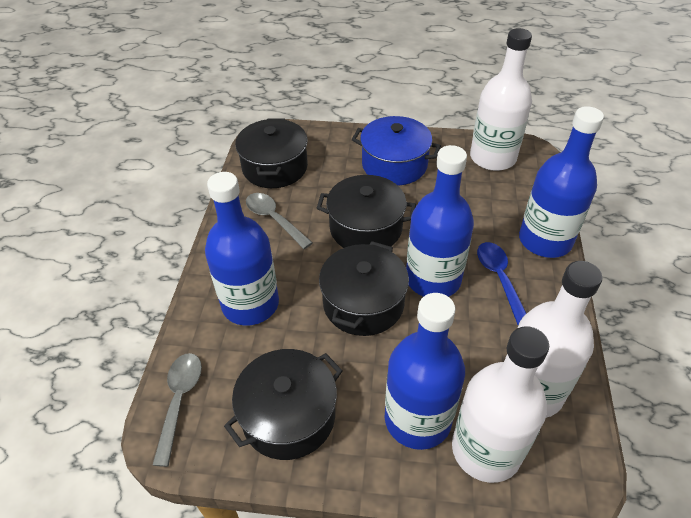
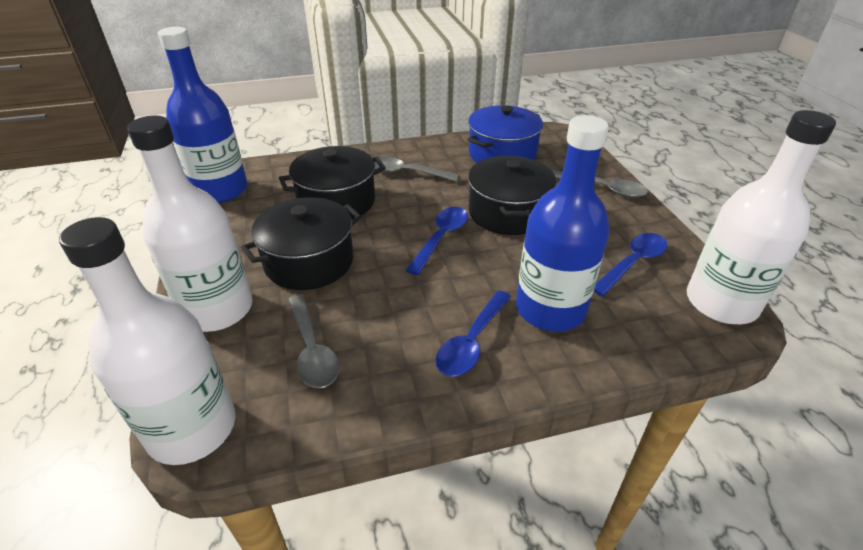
black pot: 4 -> 3
blue bottle: 4 -> 2
blue spoon: 1 -> 3
grey spoon: 2 -> 3

